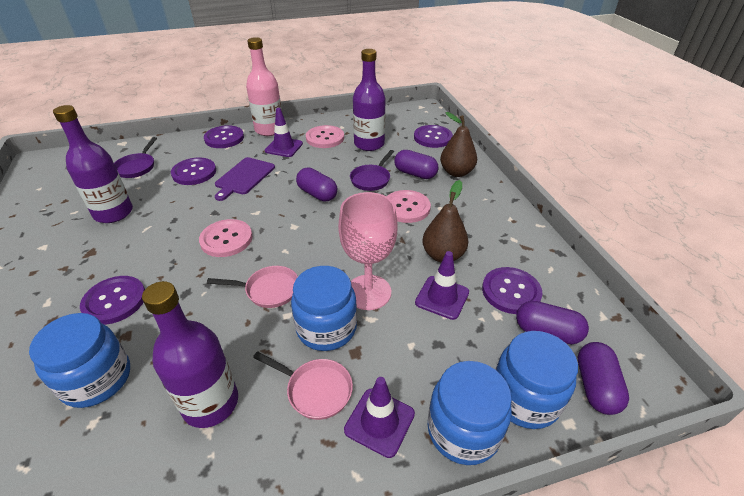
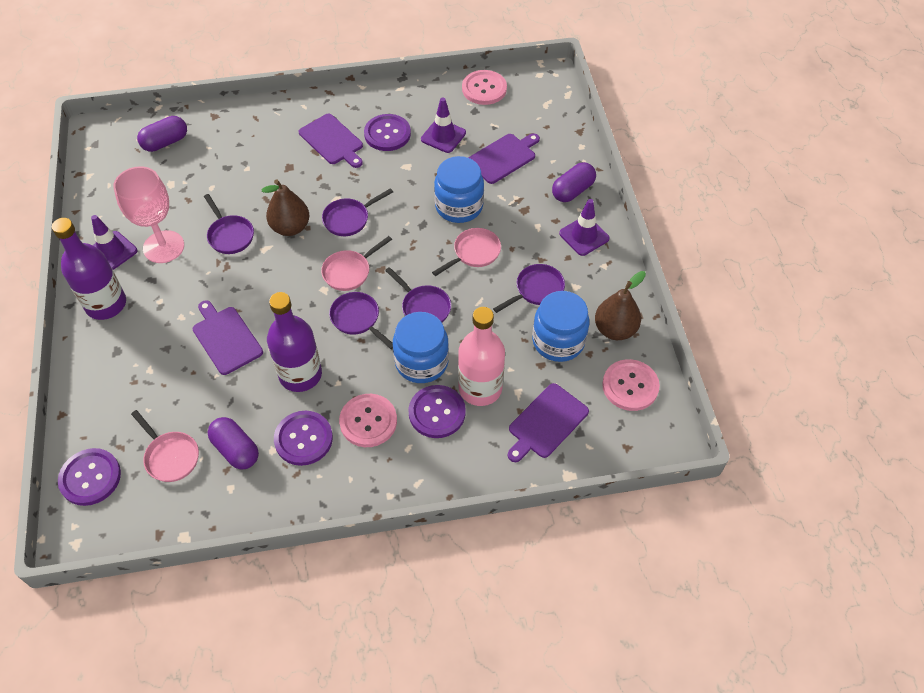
blue jar: 4 -> 3
pink pan: 2 -> 3
purple bottle: 3 -> 2
purple button: 5 -> 4
purple capsule: 4 -> 3
purple cutting board: 1 -> 4
purple pan: 2 -> 5

